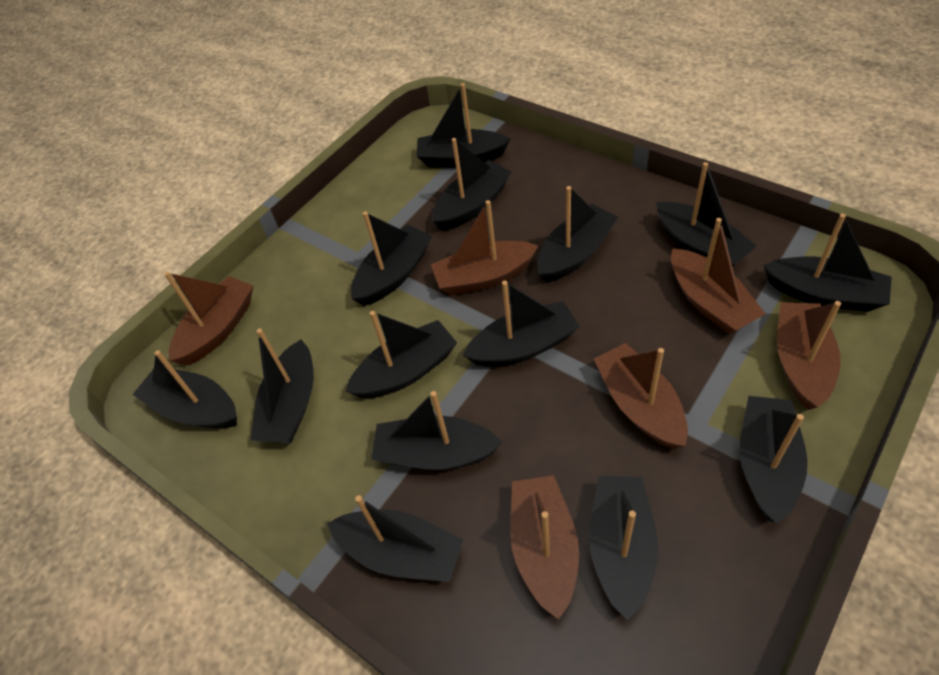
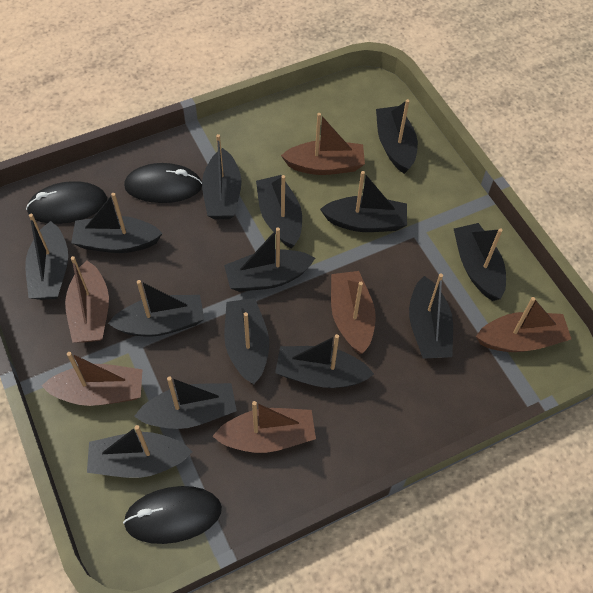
black mouse: 0 -> 3

